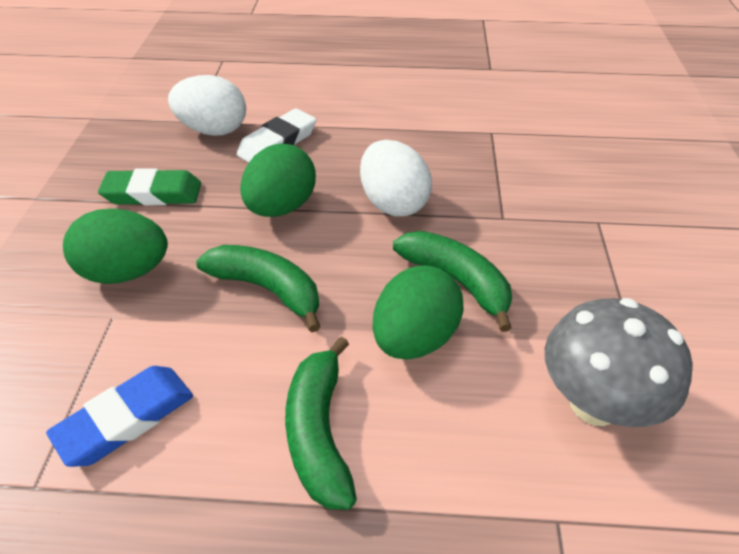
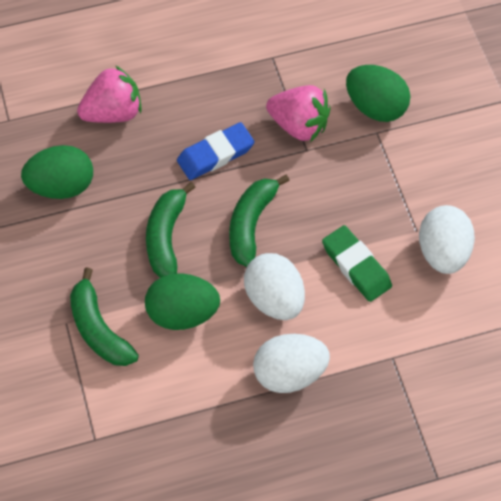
grey mushroom: 1 -> 0
pink strawberry: 0 -> 2
white egg: 2 -> 3
white eraser: 1 -> 0

